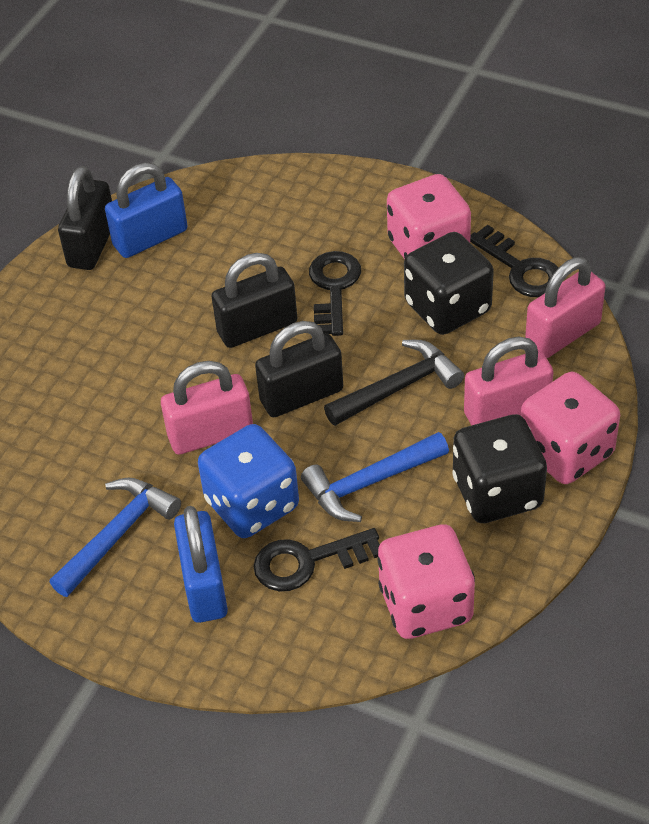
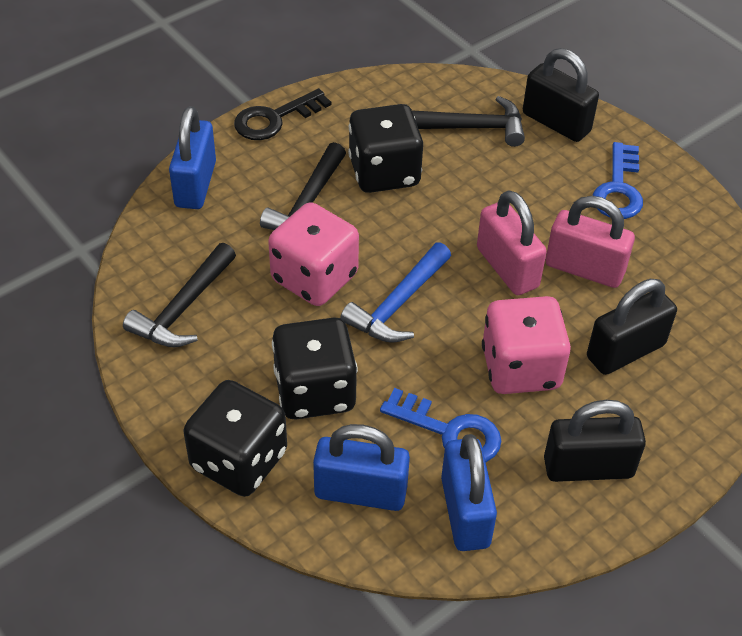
black dice: 2 -> 3
black hammer: 1 -> 3
black key: 3 -> 1
blue dice: 1 -> 0
blue hammer: 2 -> 1
blue key: 0 -> 2
blue padlock: 2 -> 3
pink dice: 3 -> 2
pink padlock: 3 -> 2

